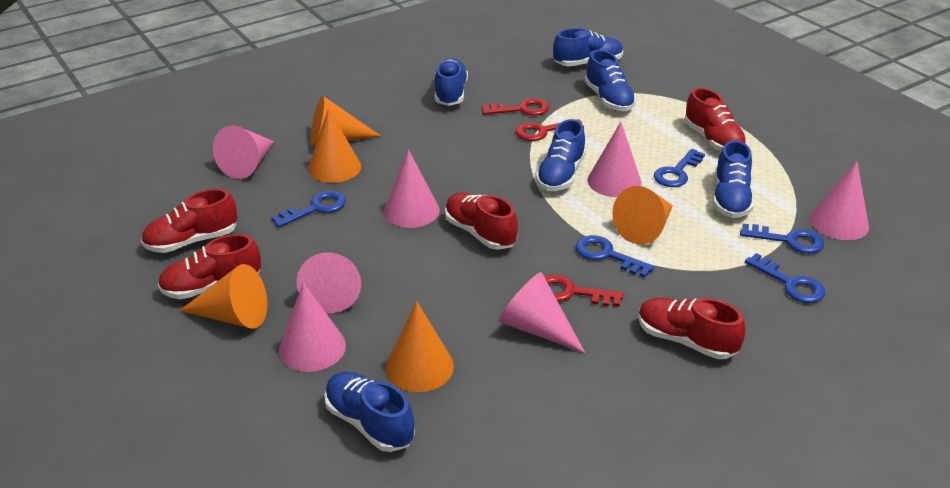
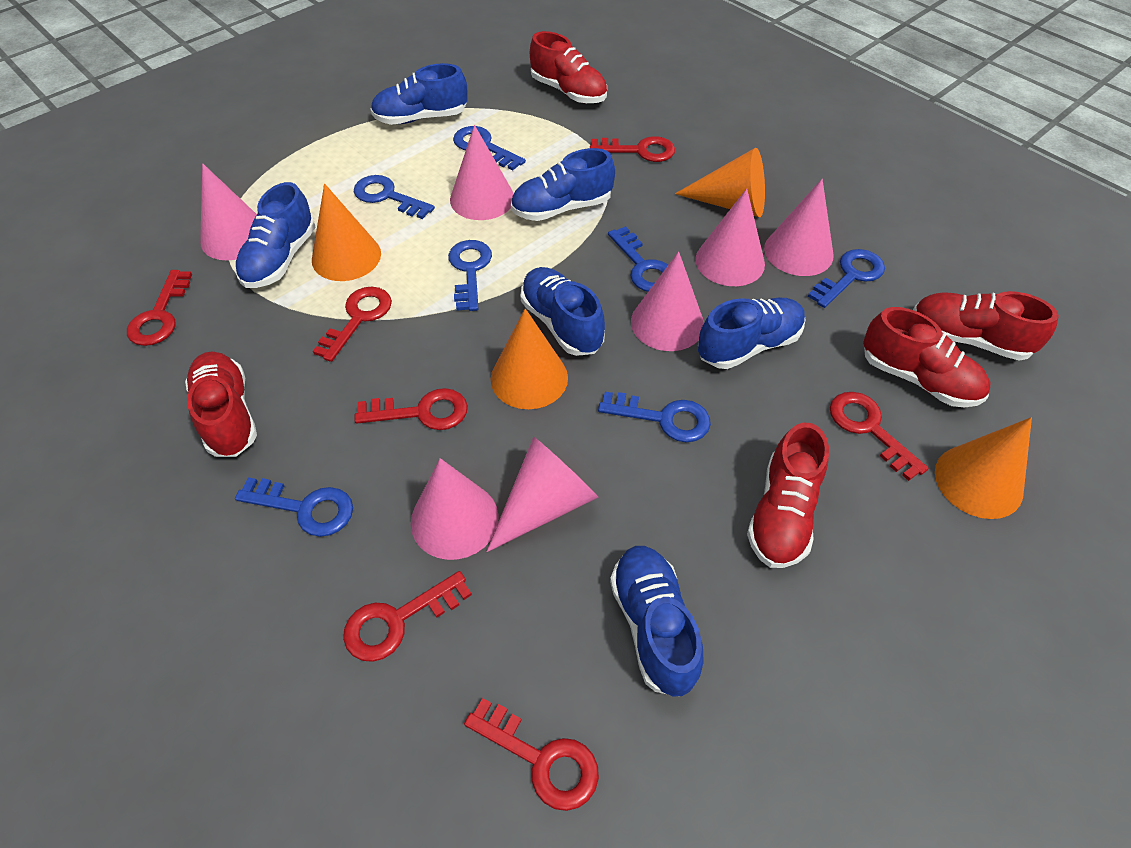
blue key: 5 -> 7
orange cone: 5 -> 4
red key: 3 -> 7

